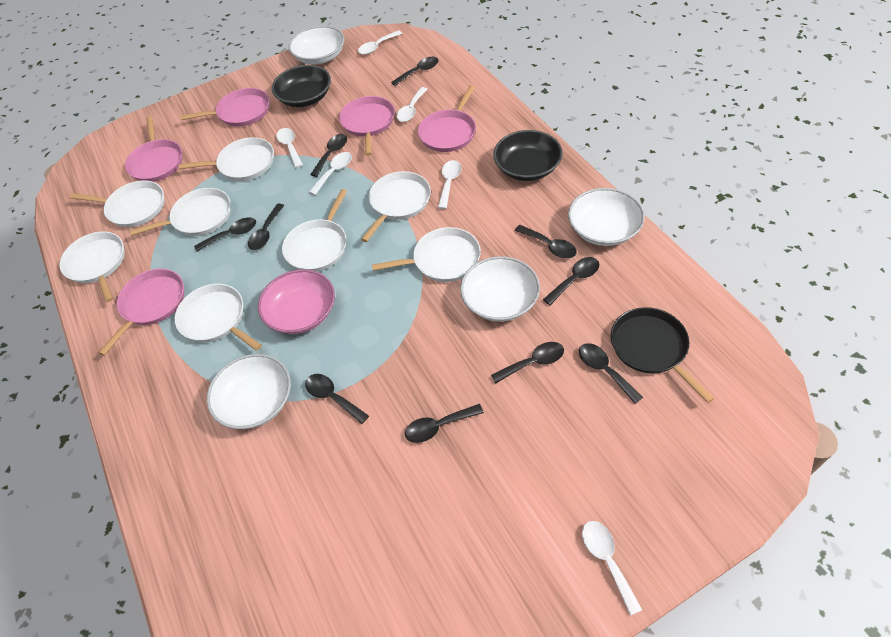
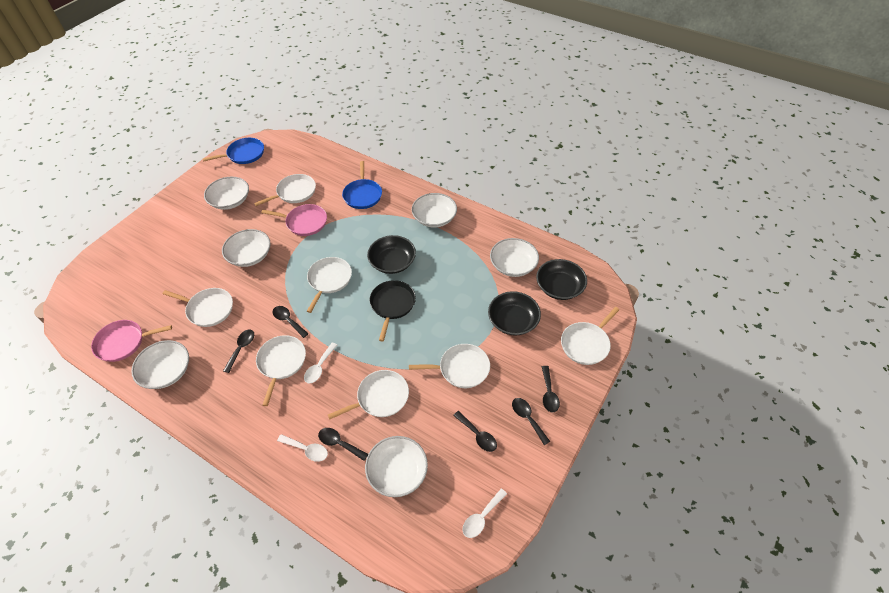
black bowl: 2 -> 3
black spoon: 10 -> 6
blue pan: 0 -> 2
pink bowl: 1 -> 0
pink pan: 5 -> 2
white bowl: 4 -> 6
white pan: 8 -> 7
white spoon: 6 -> 3

